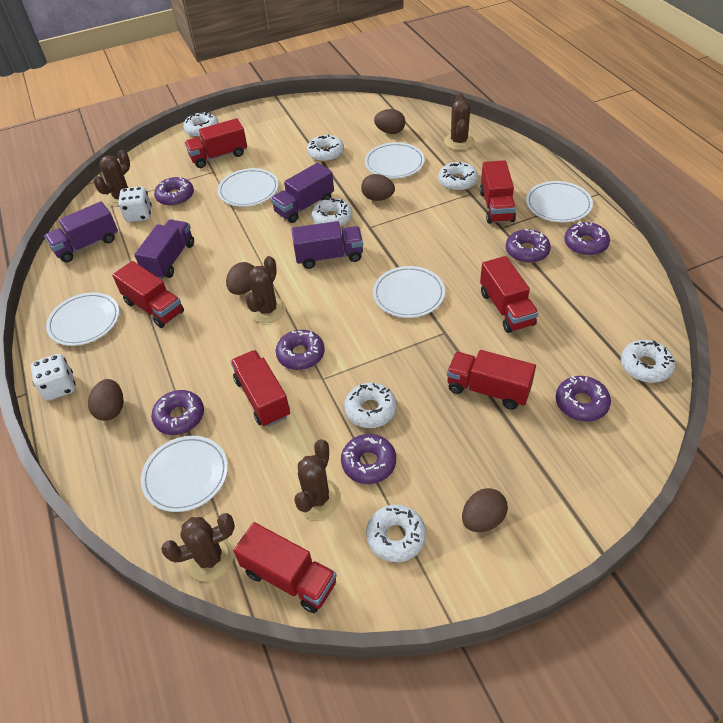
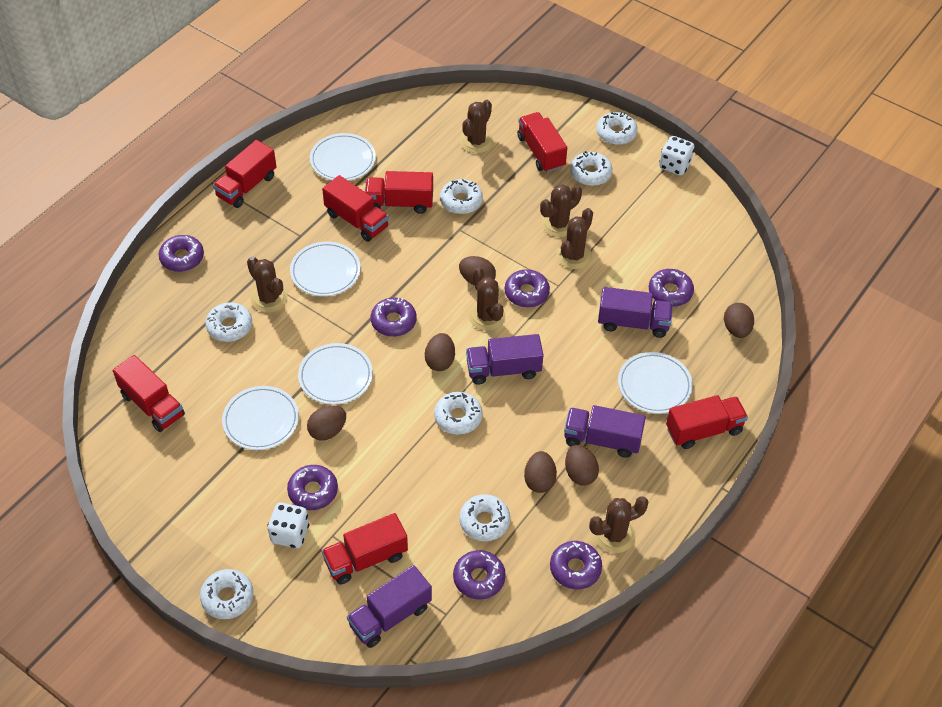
brown cactus: 5 -> 6
brown egg: 5 -> 6
white plate: 6 -> 5

